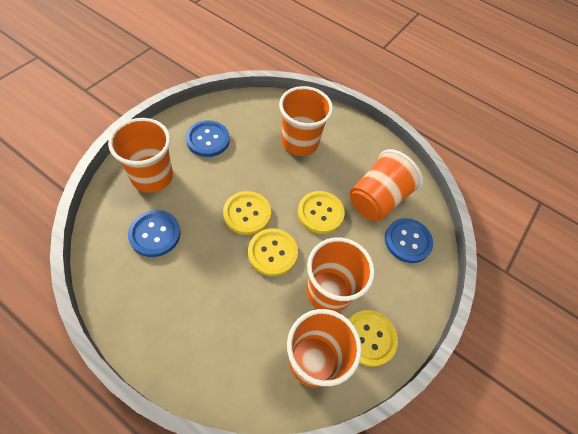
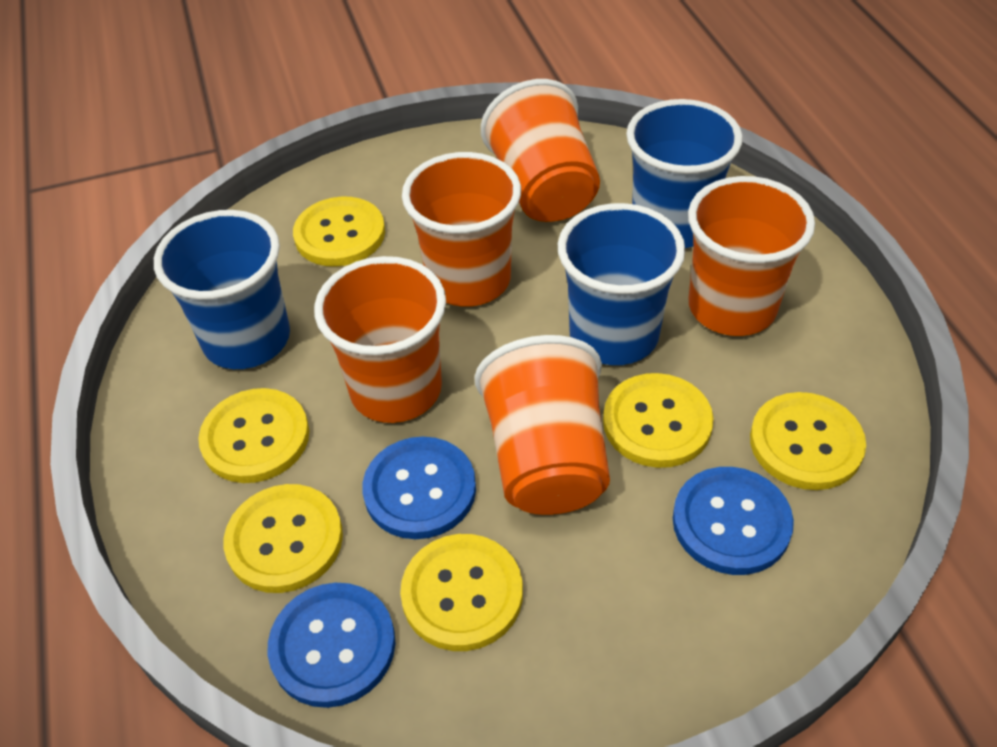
blue cup: 0 -> 3
yellow button: 4 -> 6

